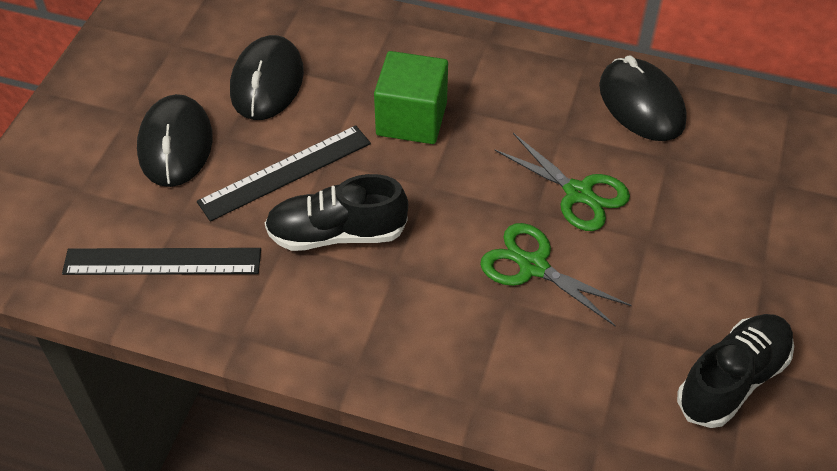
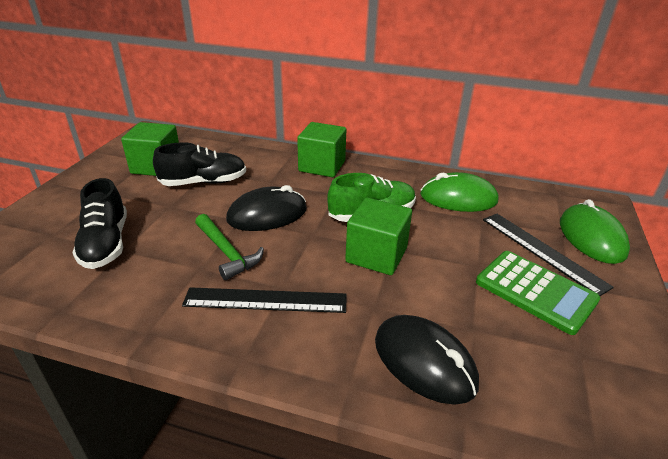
black mouse: 3 -> 2
green calculator: 0 -> 1
green cube: 1 -> 3
green hammer: 0 -> 1
green mouse: 0 -> 2
green scissors: 2 -> 0
green shoe: 0 -> 1

